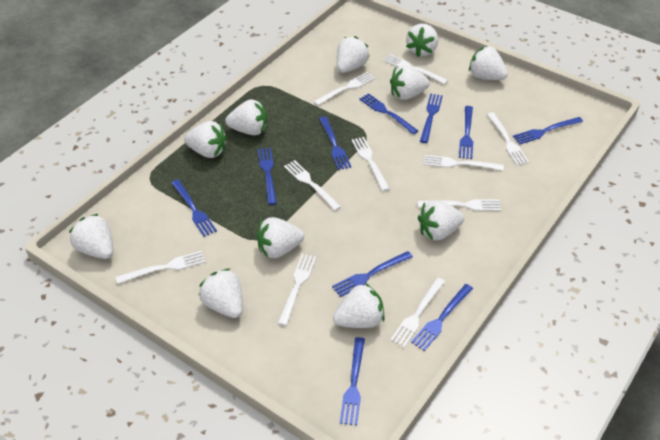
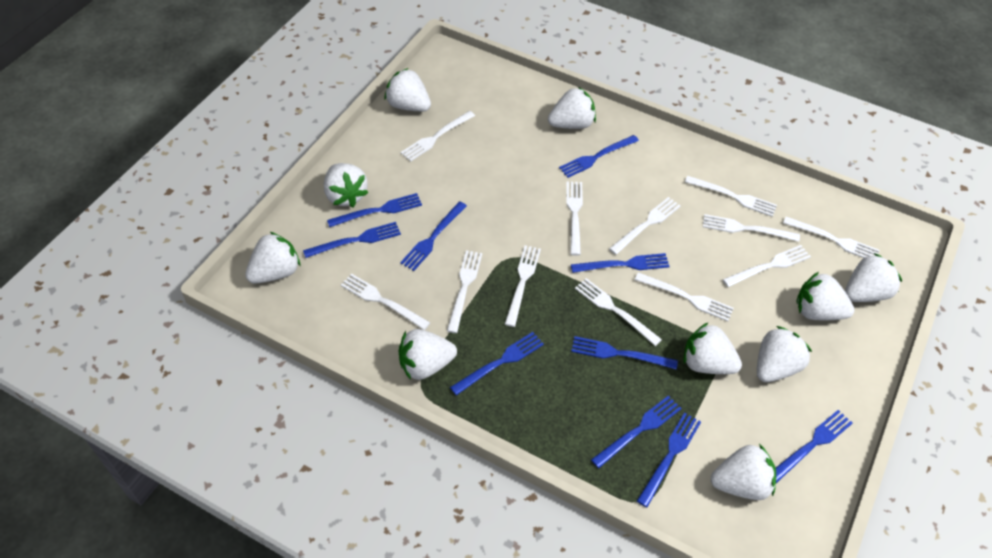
white fork: 10 -> 12
white strawberry: 11 -> 10

